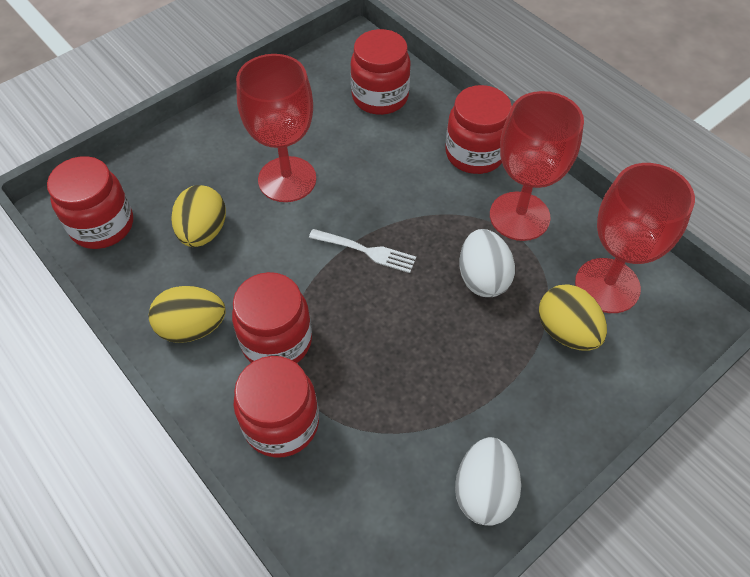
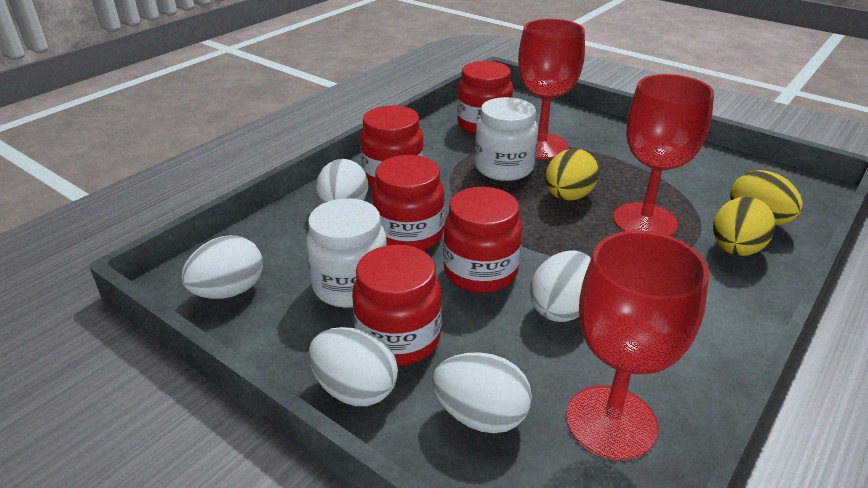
white egg: 2 -> 5
white fork: 1 -> 0
white jar: 0 -> 2

